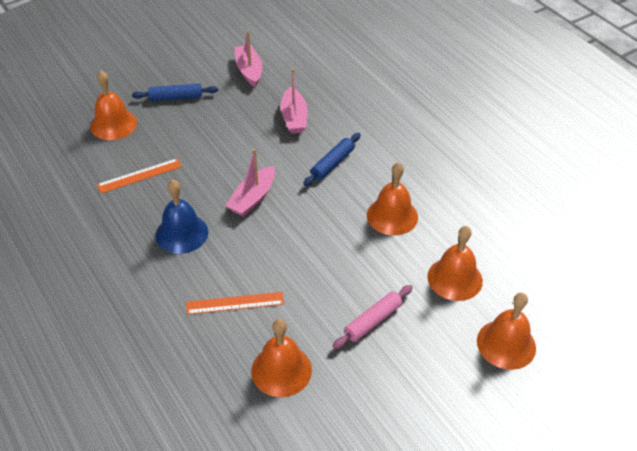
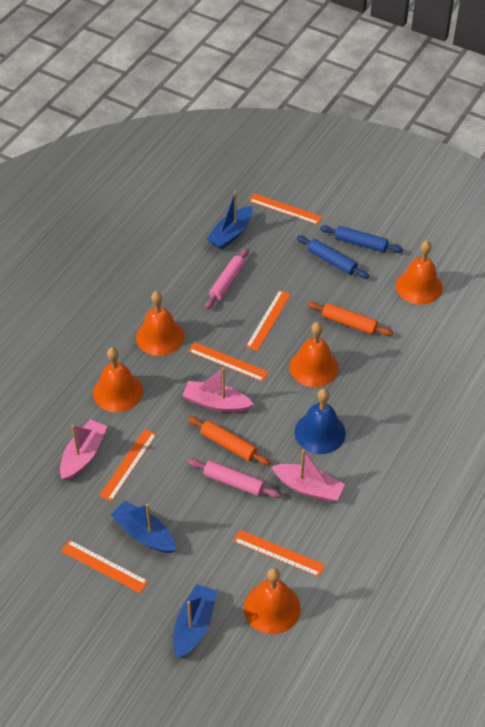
blue boat: 0 -> 3
orange rolling pin: 0 -> 2
orange ruler: 2 -> 6
pink rolling pin: 1 -> 2

